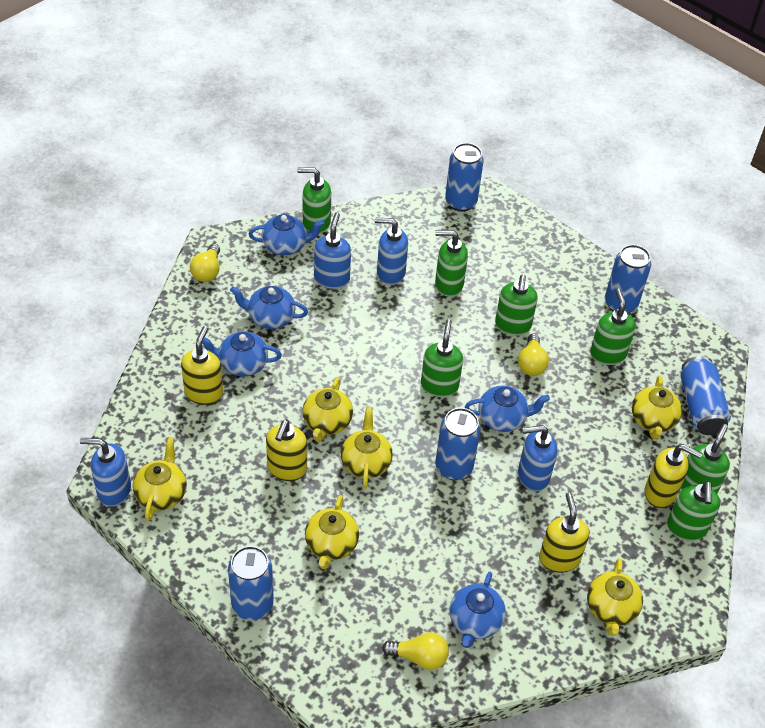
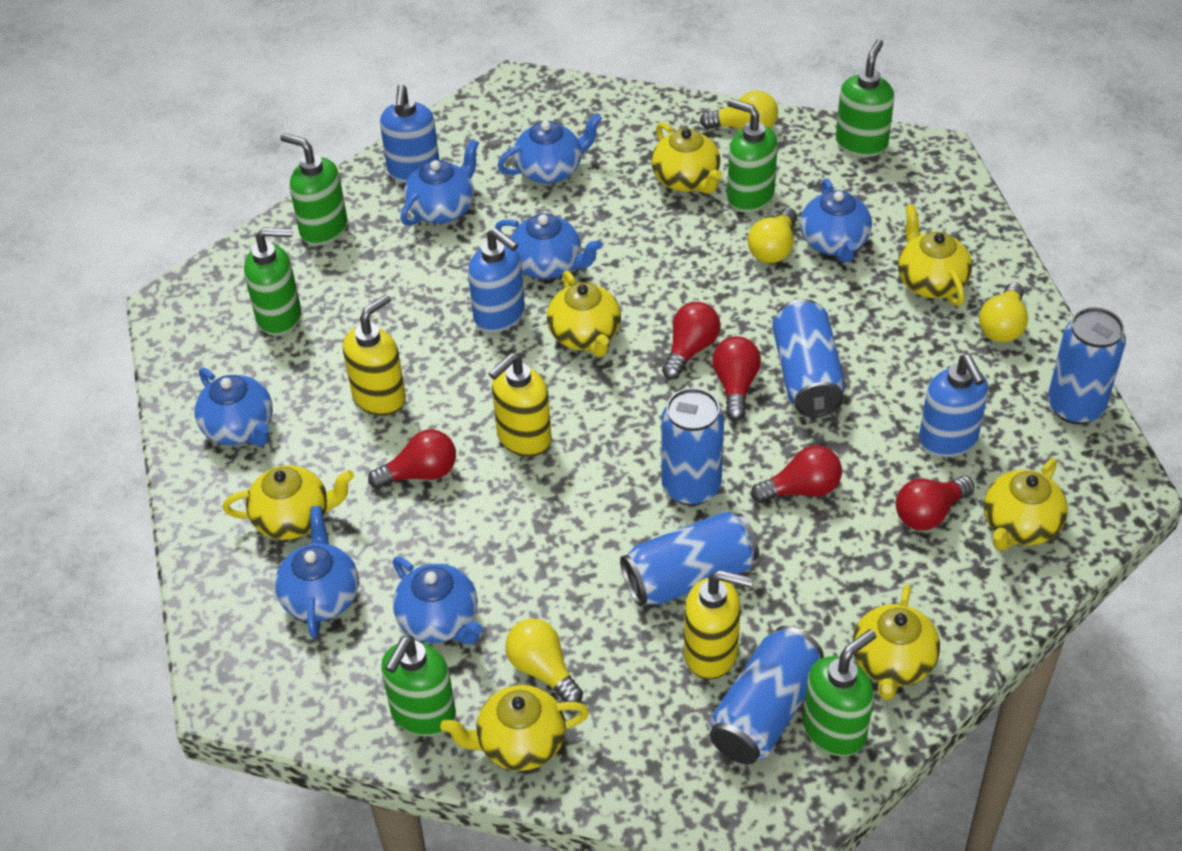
blue soap dispenser: 4 -> 3
blue teapot: 5 -> 7
green soap dispenser: 7 -> 6
red light bulb: 0 -> 5
yellow light bulb: 3 -> 4
yellow soap dispenser: 4 -> 3
yellow teapot: 6 -> 7

